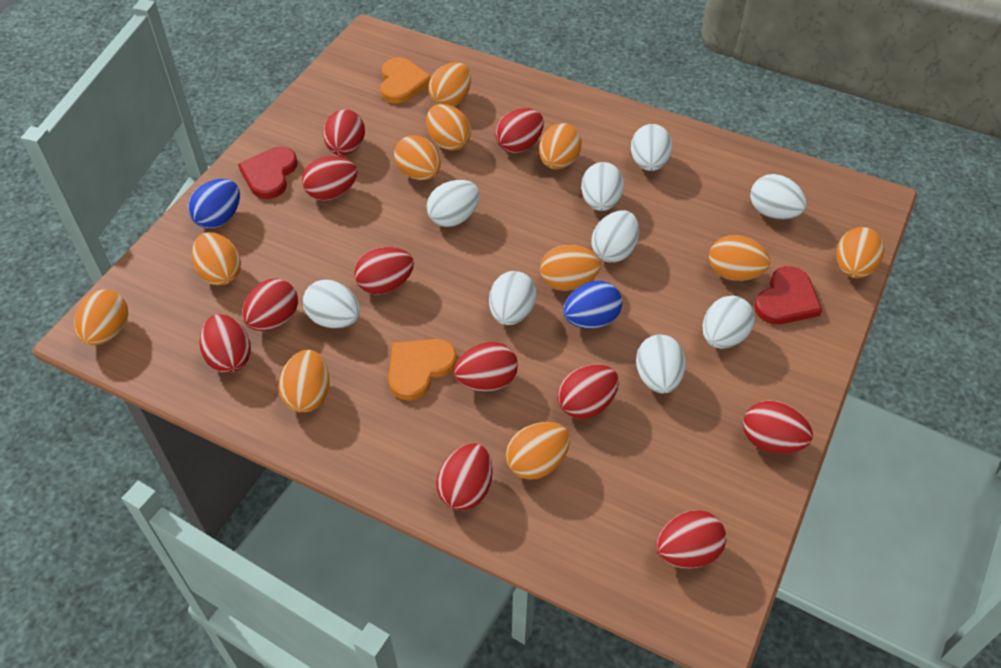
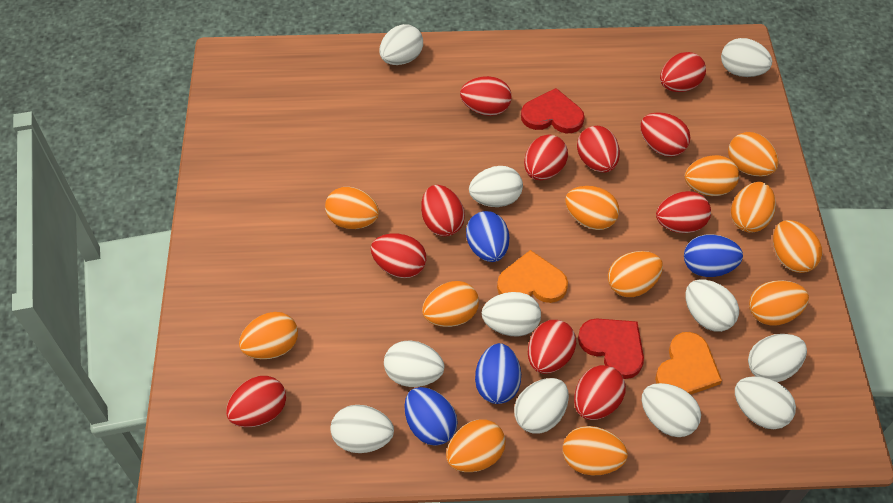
blue egg: 2 -> 4
orange egg: 11 -> 12
white egg: 9 -> 11

